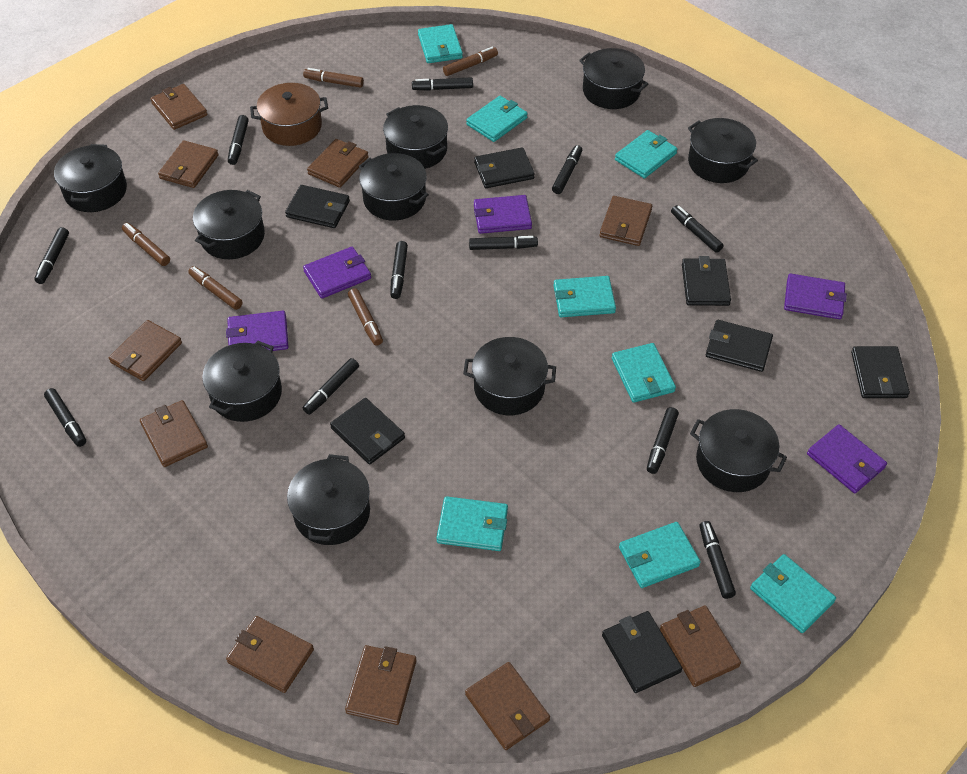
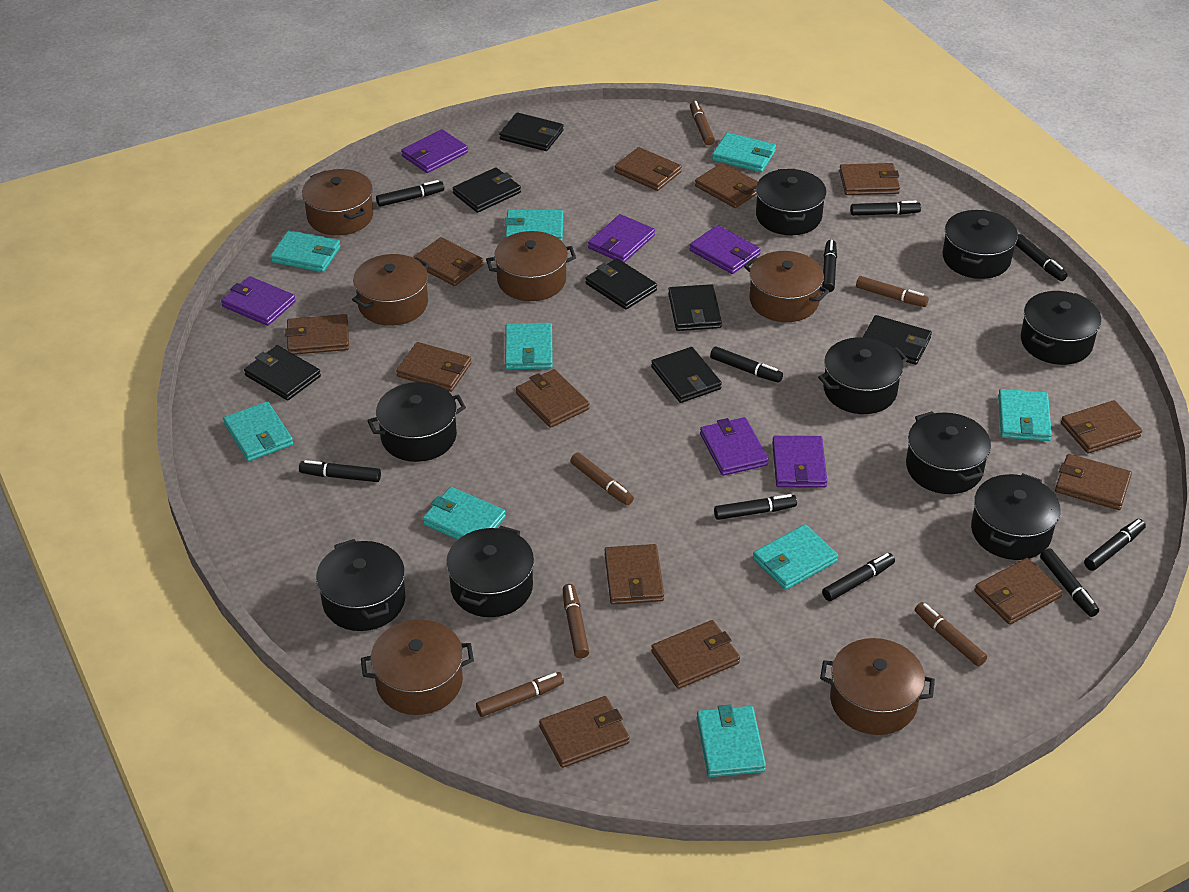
black marker: 11 -> 10
black pot: 10 -> 9
brown marker: 5 -> 6
brown pot: 1 -> 6
brown wallet: 10 -> 13
purple wallet: 5 -> 6
turquoise wallet: 8 -> 9

